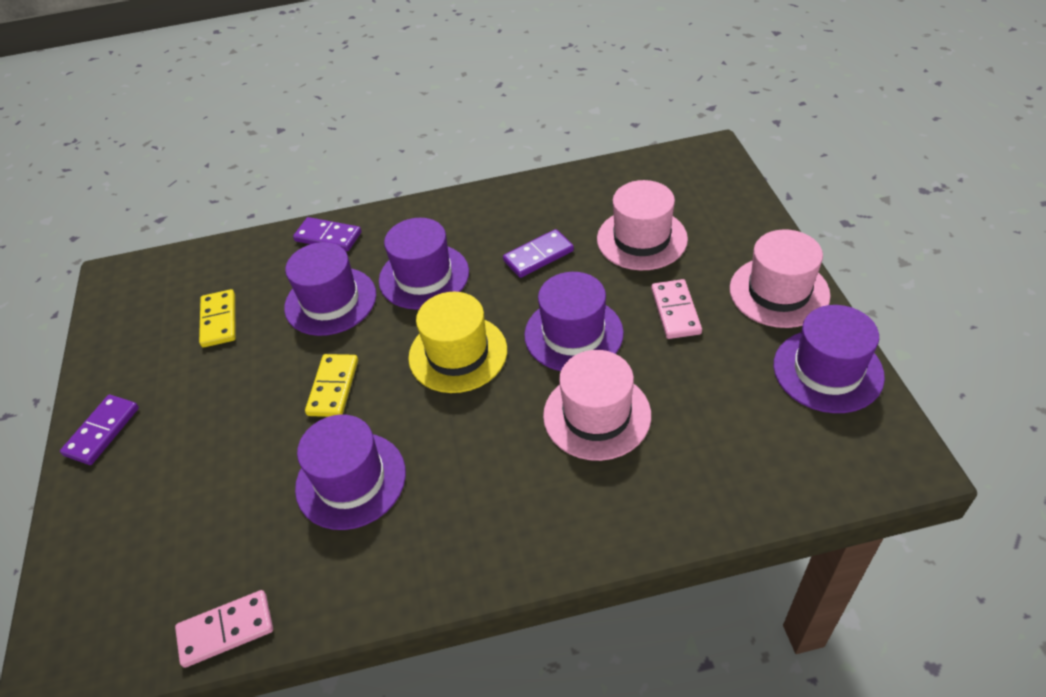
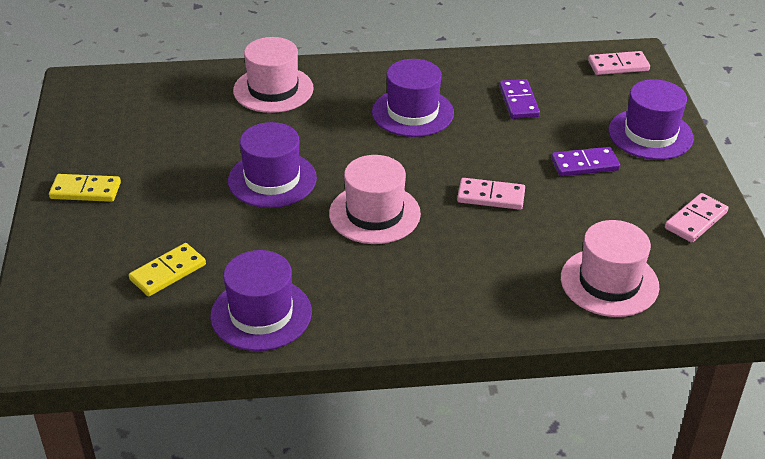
pink domino: 2 -> 3
purple domino: 3 -> 2
purple hat: 5 -> 4
yellow hat: 1 -> 0

